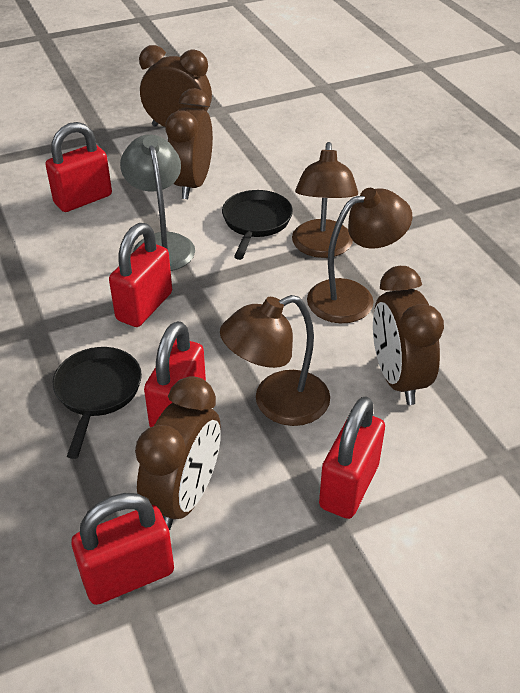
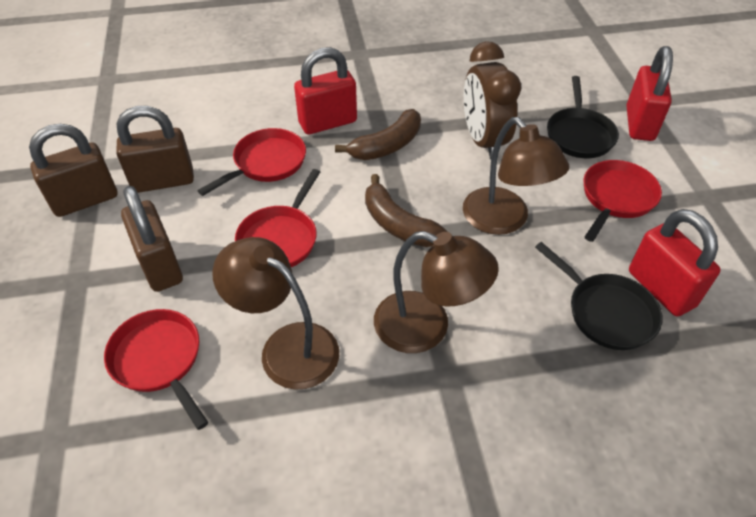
brown banana: 0 -> 2
brown clock: 4 -> 1
brown padlock: 0 -> 3
grey lamp: 1 -> 0
red padlock: 5 -> 3
red pan: 0 -> 4

